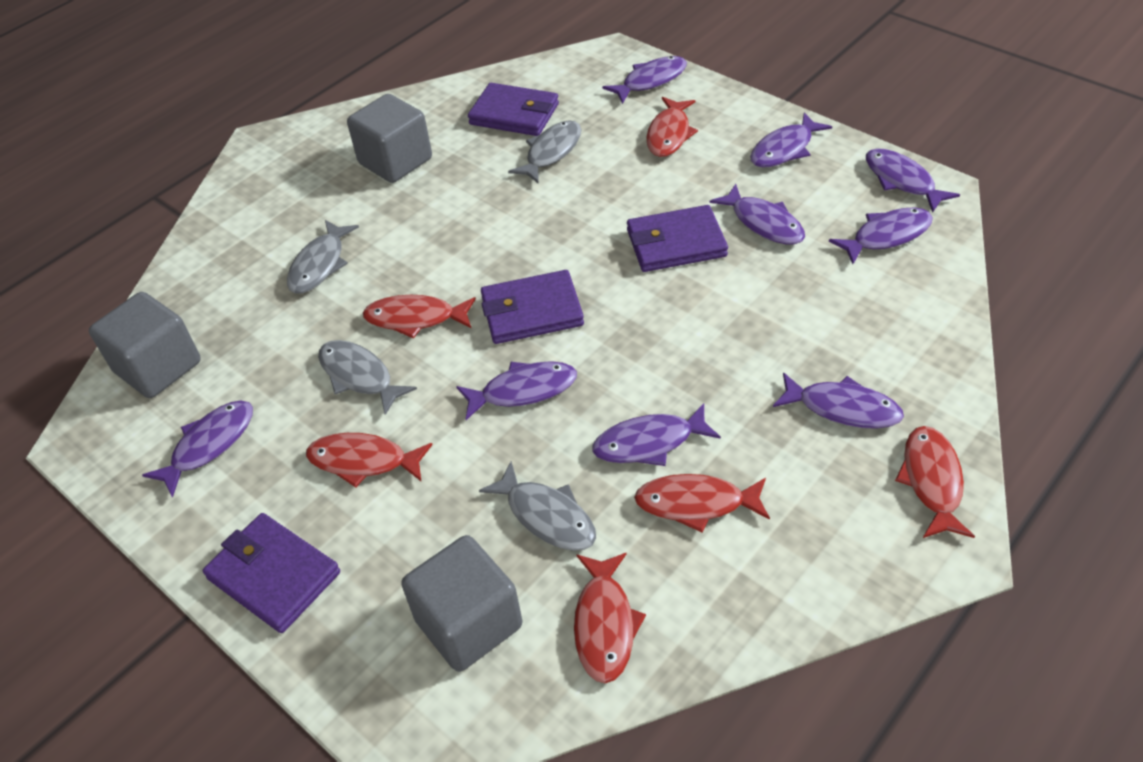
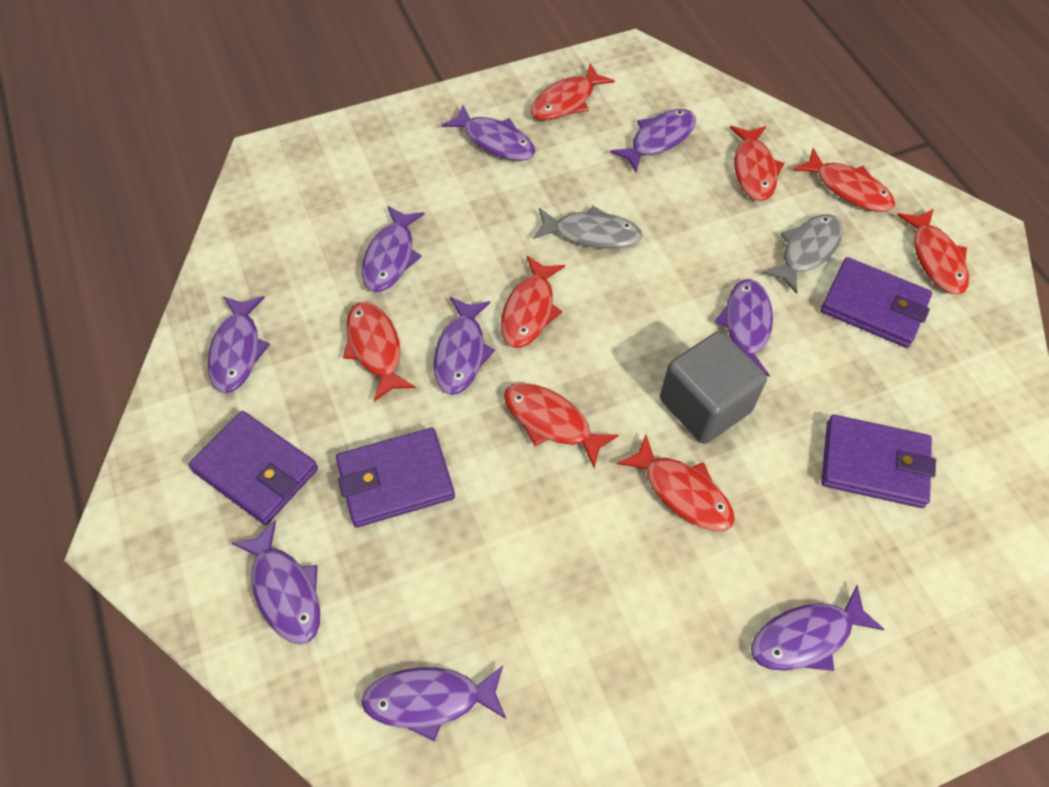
grey cube: 3 -> 1
grey fish: 4 -> 2
red fish: 6 -> 8

